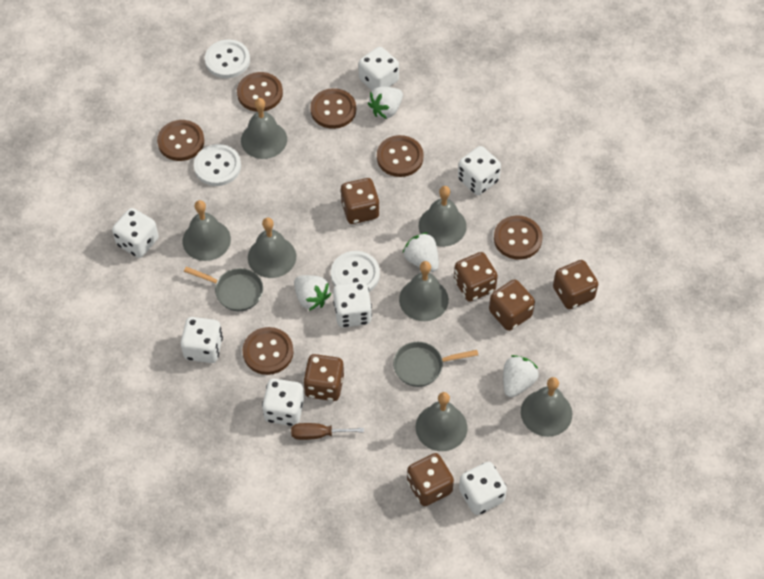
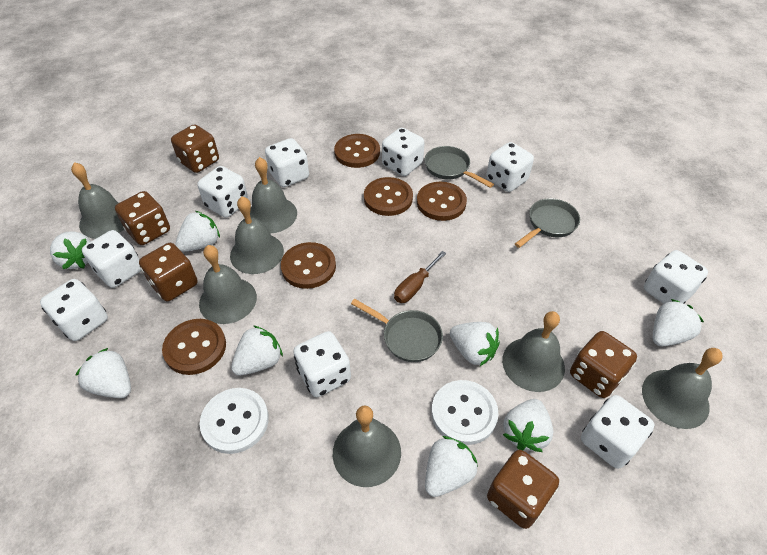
brown button: 6 -> 5
brown dice: 6 -> 5
grey pan: 2 -> 3
white button: 3 -> 2
white dice: 7 -> 9
white strawberry: 4 -> 8

